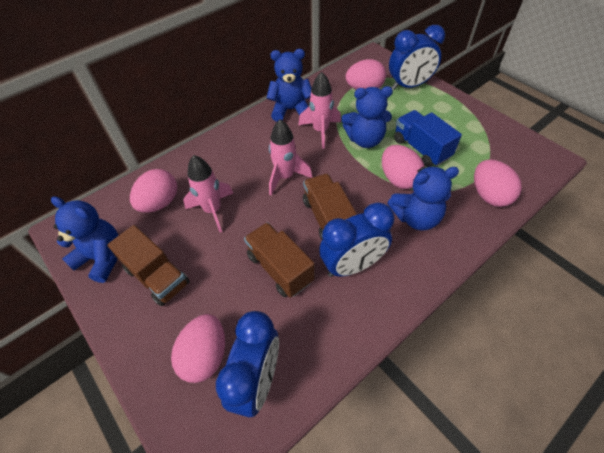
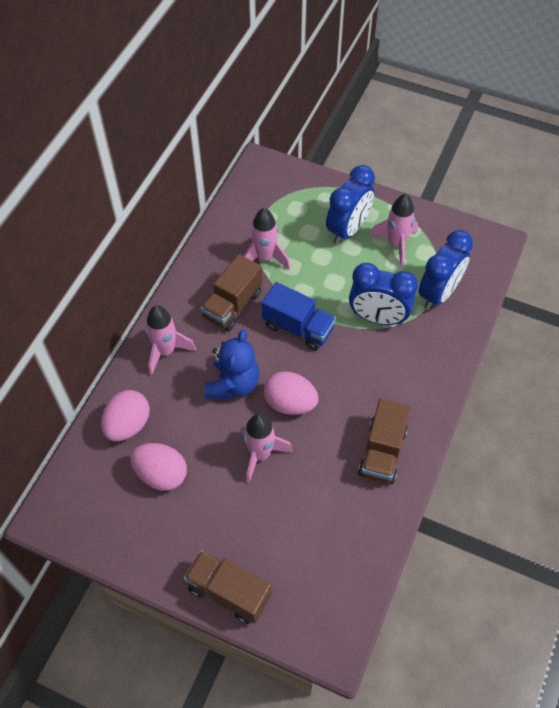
blue teddy bear: 4 -> 1
pink egg: 5 -> 3
pink rocket: 3 -> 4

